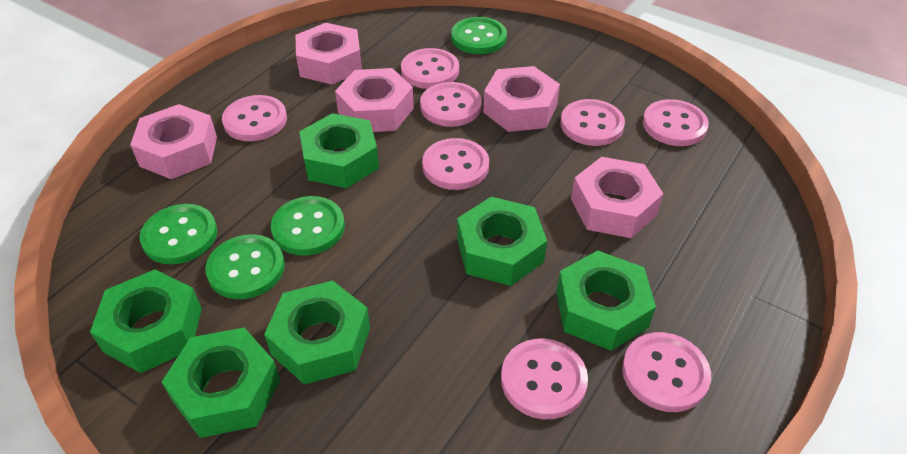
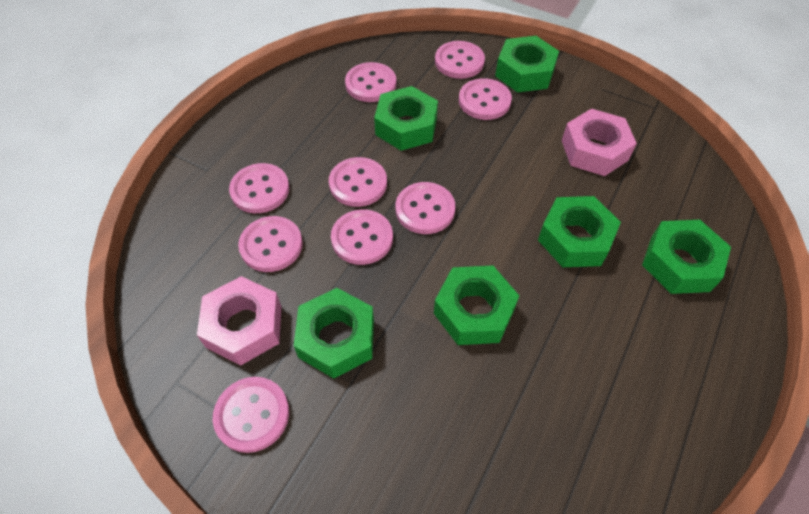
green button: 4 -> 0
pink button: 8 -> 9
pink nut: 5 -> 2

